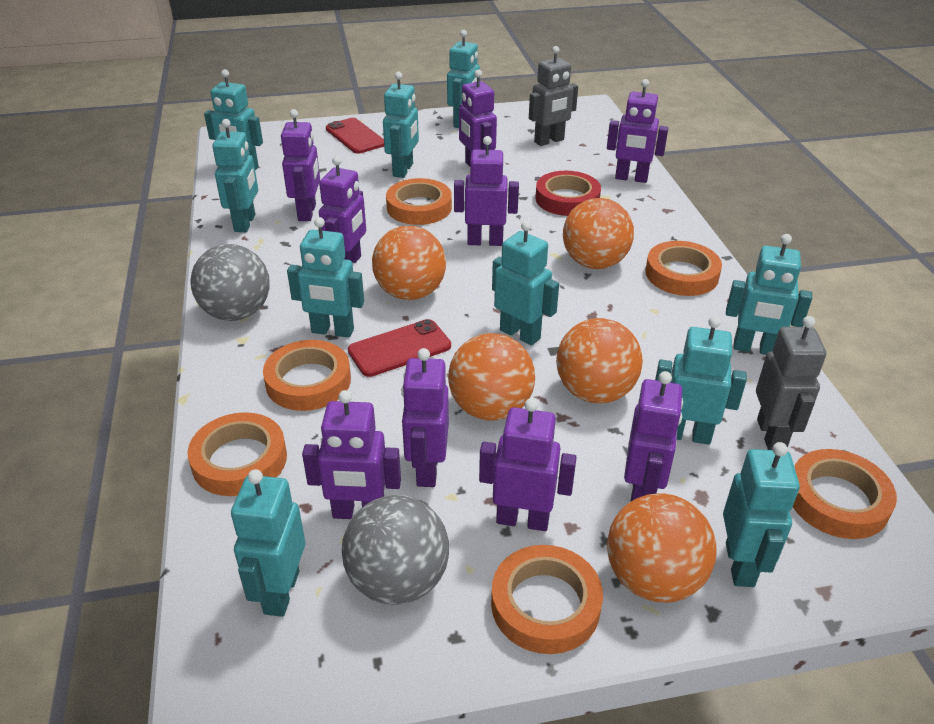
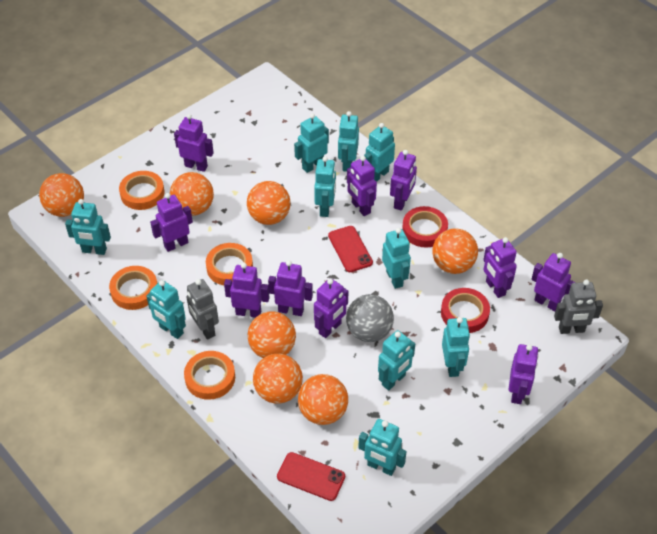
grey ball: 2 -> 1
orange ball: 5 -> 7
orange tape: 6 -> 4
purple robot: 9 -> 10
red tape: 1 -> 2

